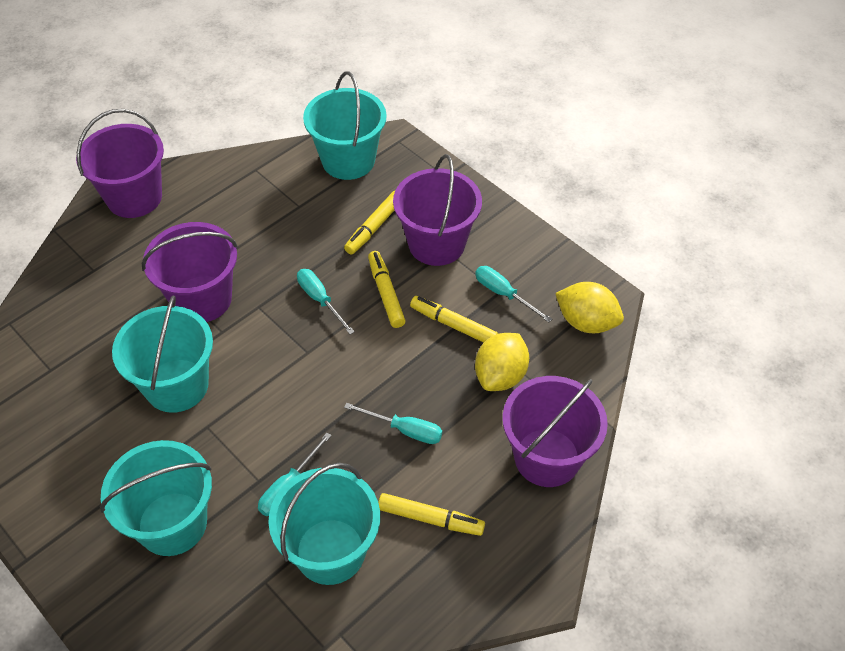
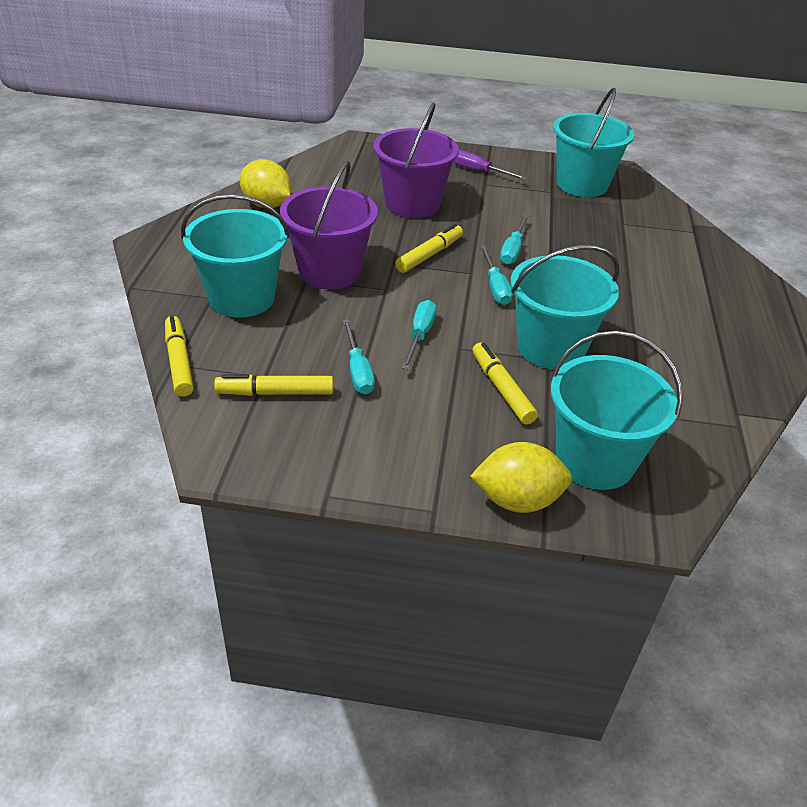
purple bucket: 4 -> 2
purple screwdriver: 0 -> 1

